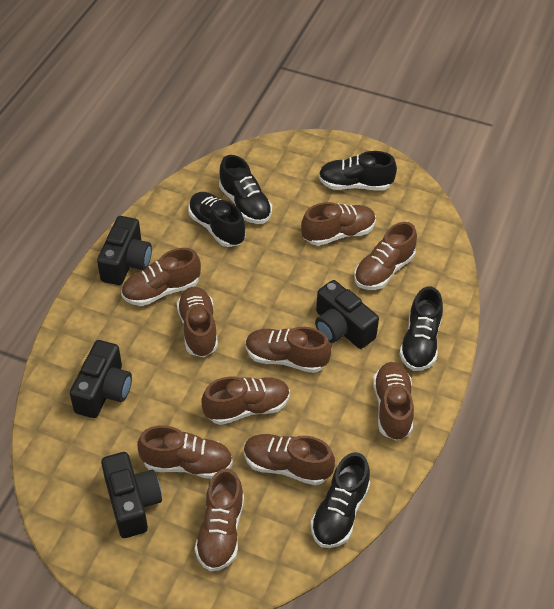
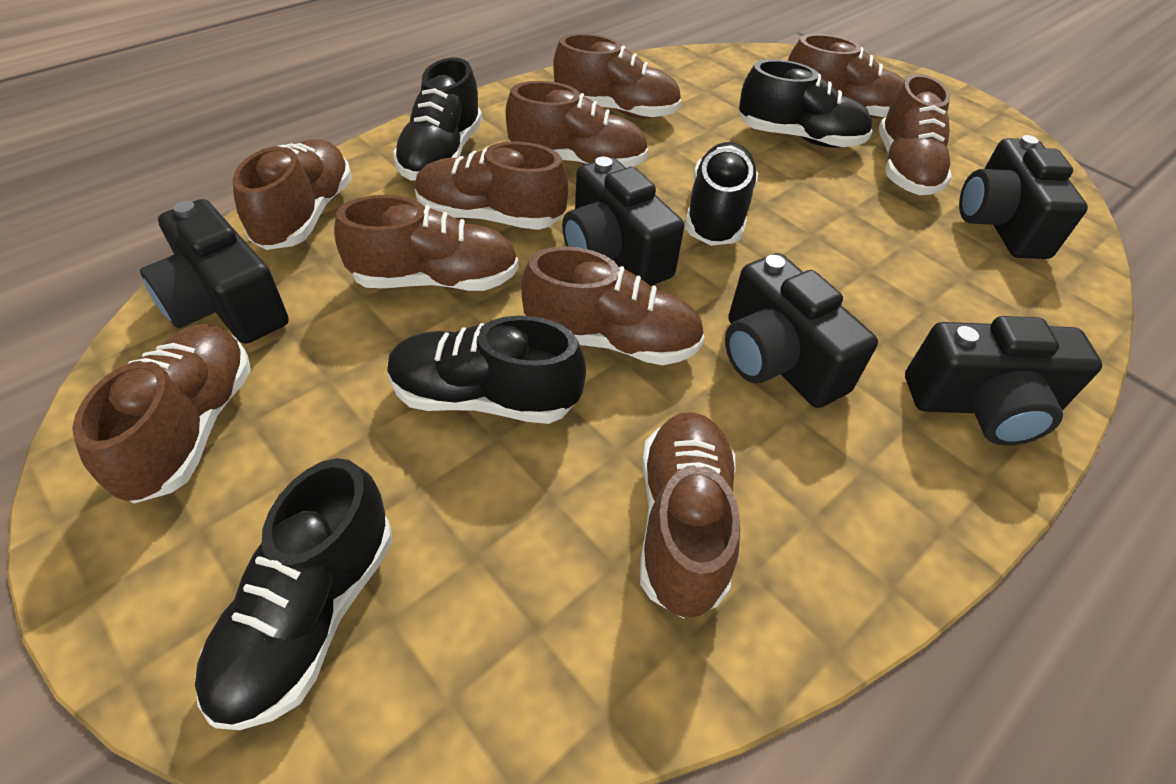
black camera: 4 -> 5

